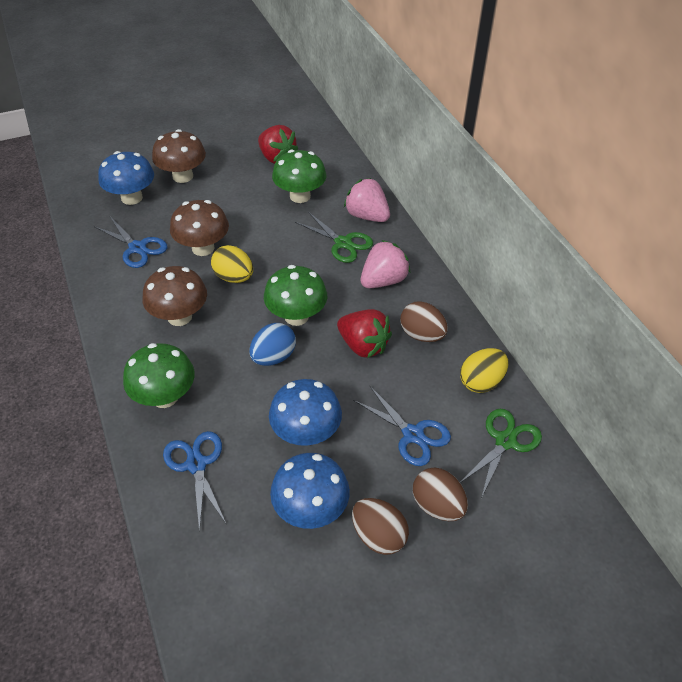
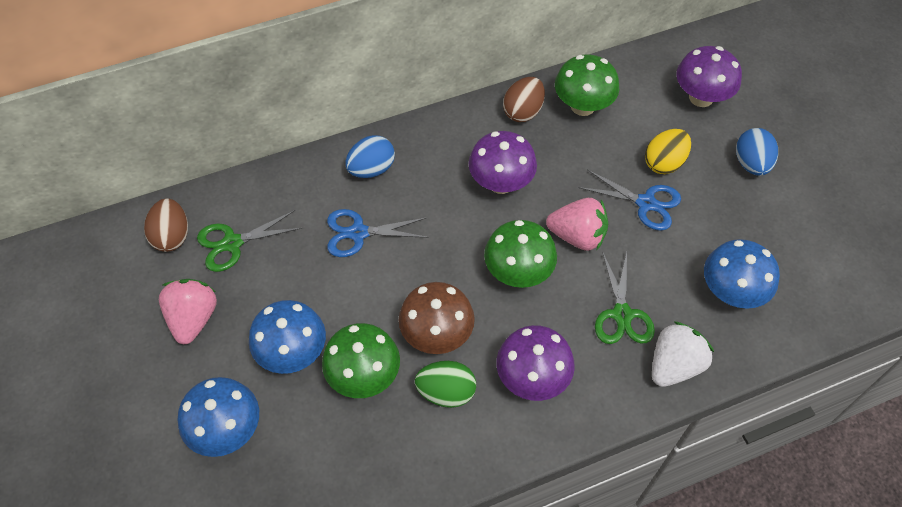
blue egg: 1 -> 2
blue scissors: 3 -> 2
brown egg: 3 -> 2
brown mushroom: 3 -> 1
green egg: 0 -> 1
purple mushroom: 0 -> 3
red strawberry: 2 -> 0
white strawberry: 0 -> 1
yellow egg: 2 -> 1

